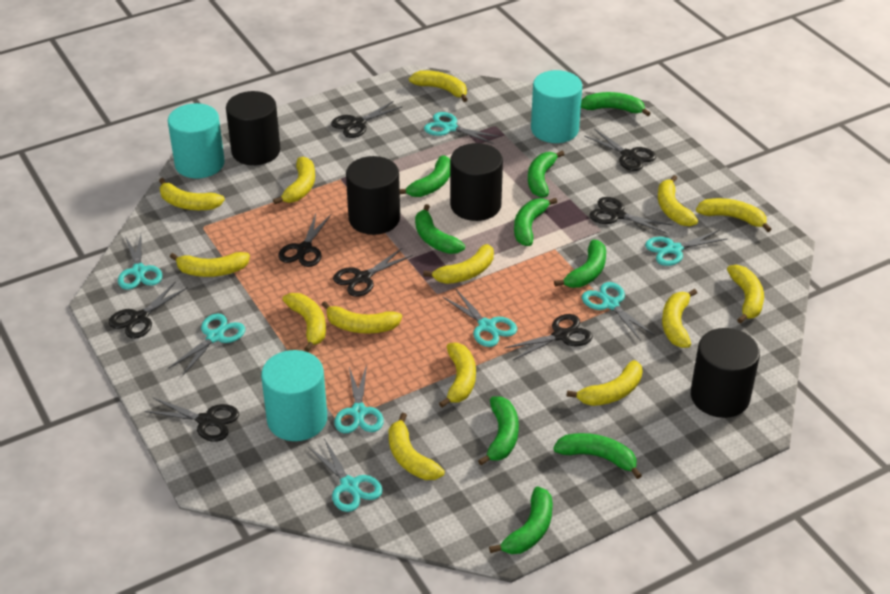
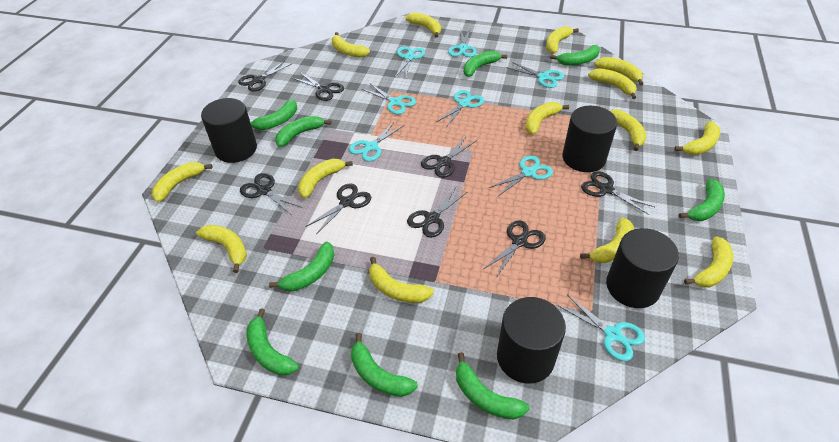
turquoise cylinder: 3 -> 0

